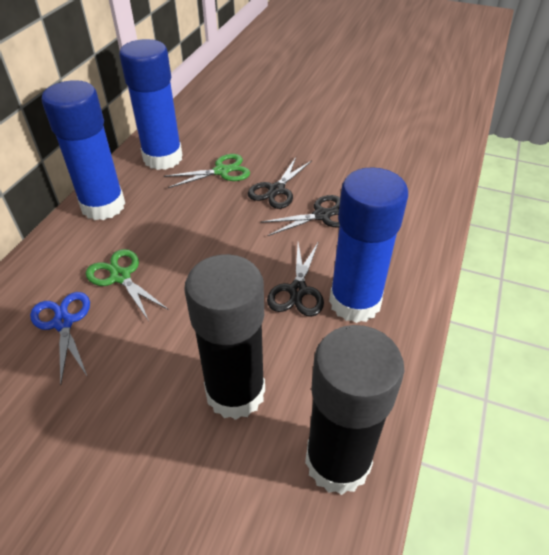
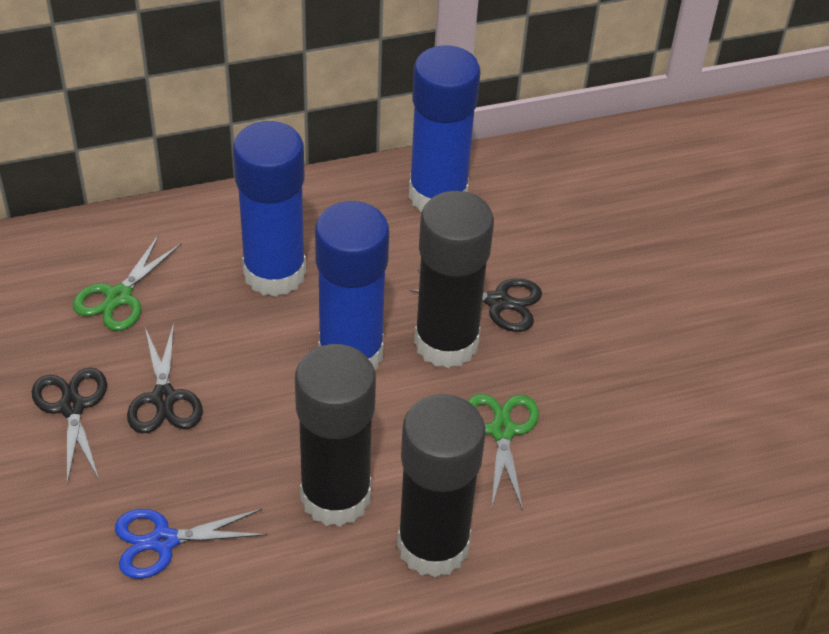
black glue stick: 2 -> 3

